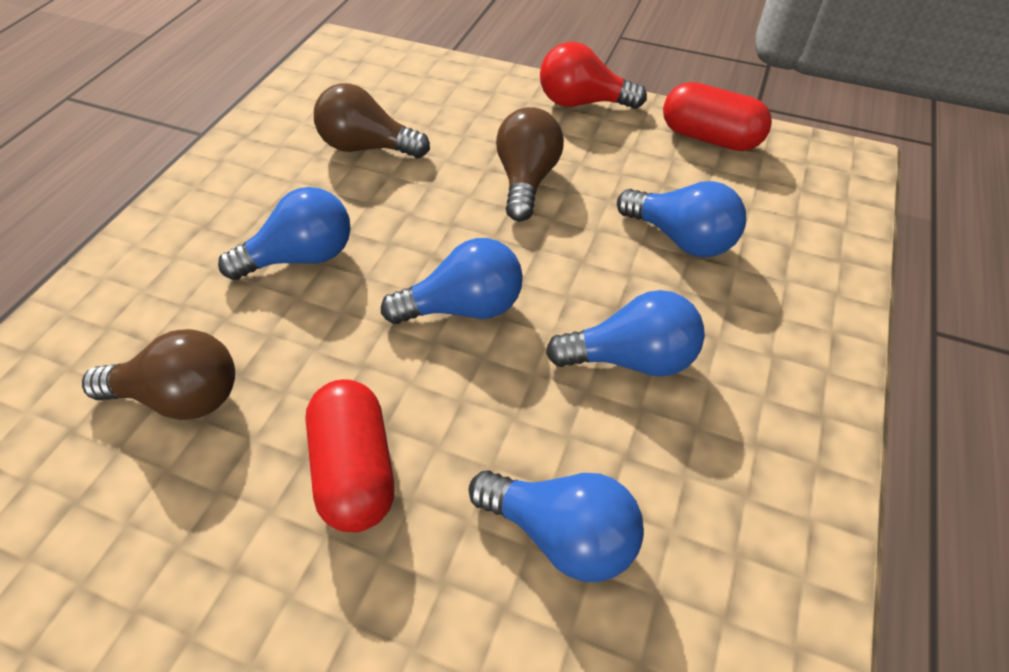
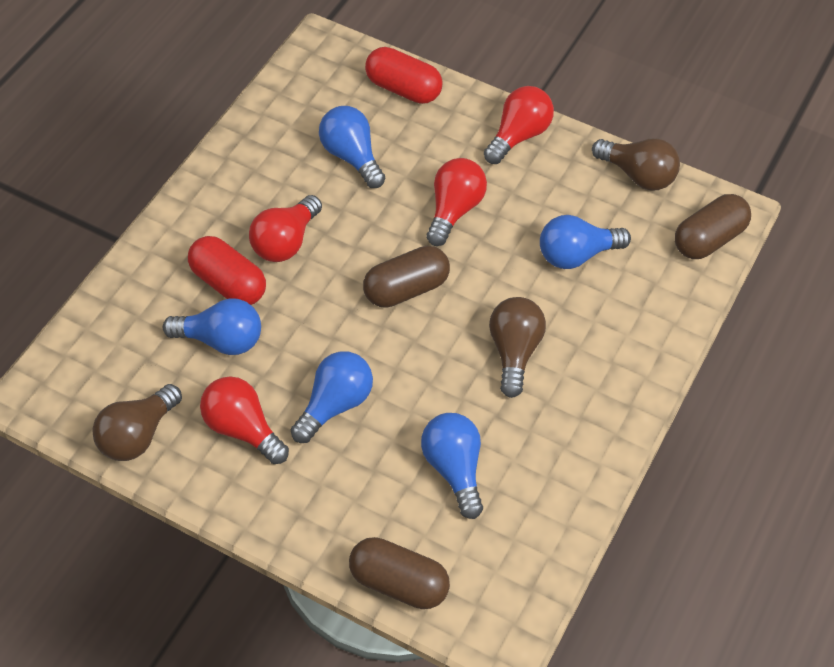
brown capsule: 0 -> 3
red light bulb: 1 -> 4

